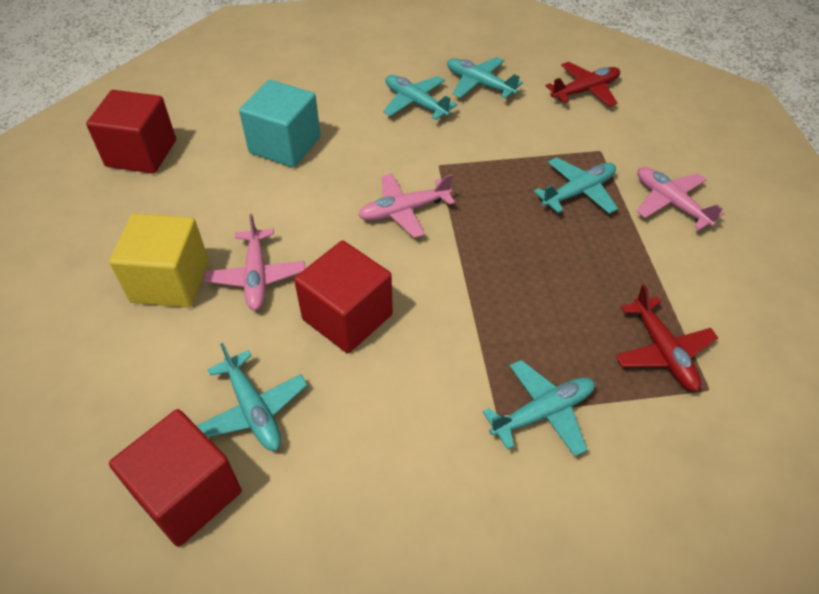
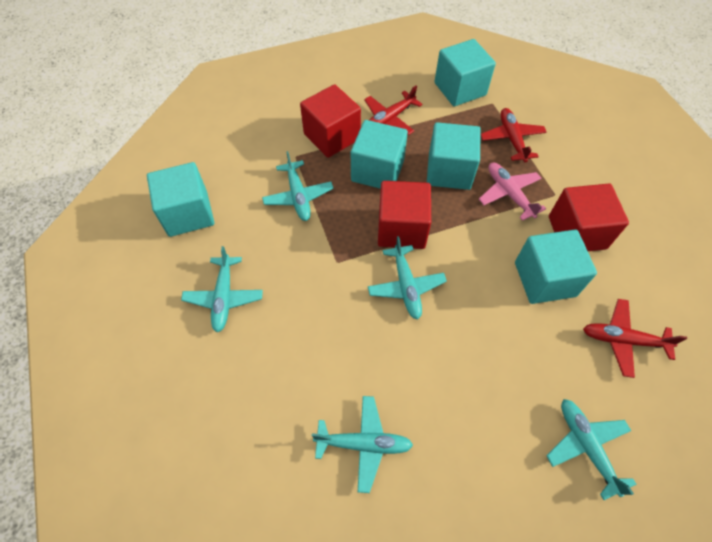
pink plane: 3 -> 1
red plane: 2 -> 3
turquoise cube: 1 -> 5
yellow cube: 1 -> 0

